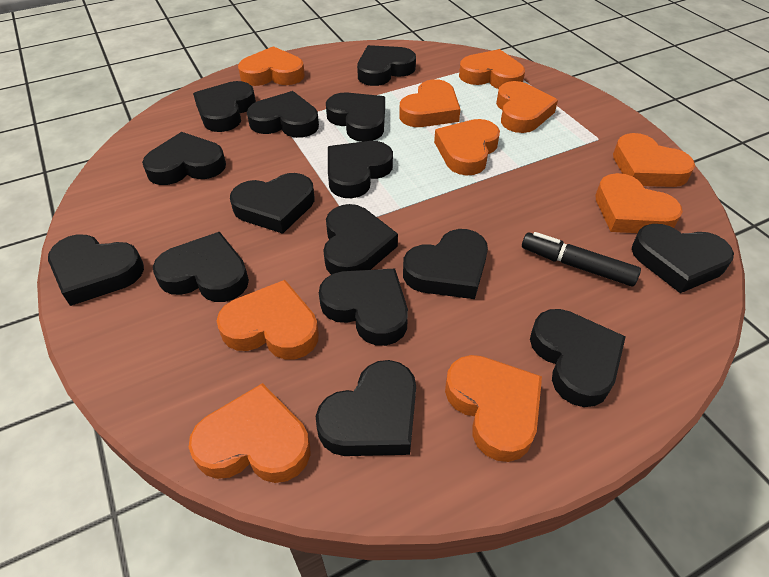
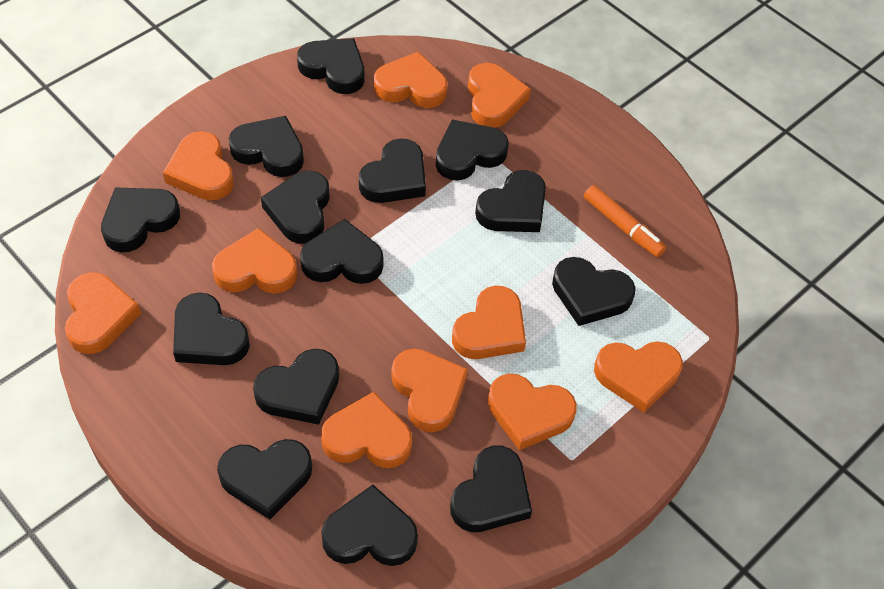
black heart: 15 -> 14
black marker: 1 -> 0
orange marker: 0 -> 1

